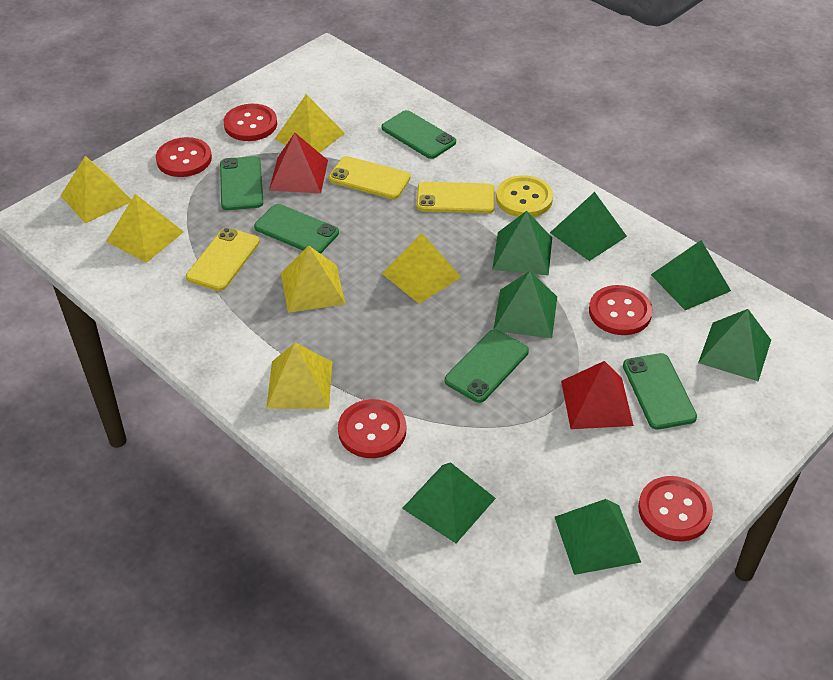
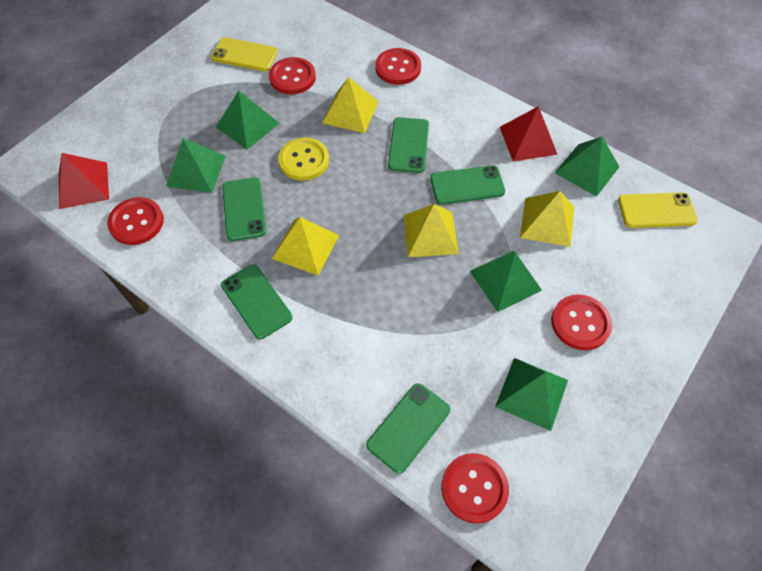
green pyramid: 7 -> 5
yellow phone: 3 -> 2
yellow pyramid: 6 -> 4

